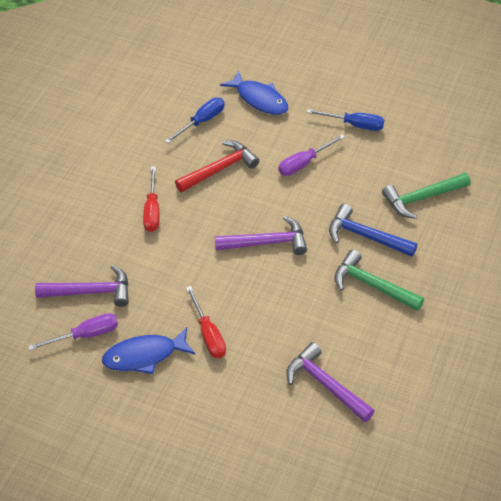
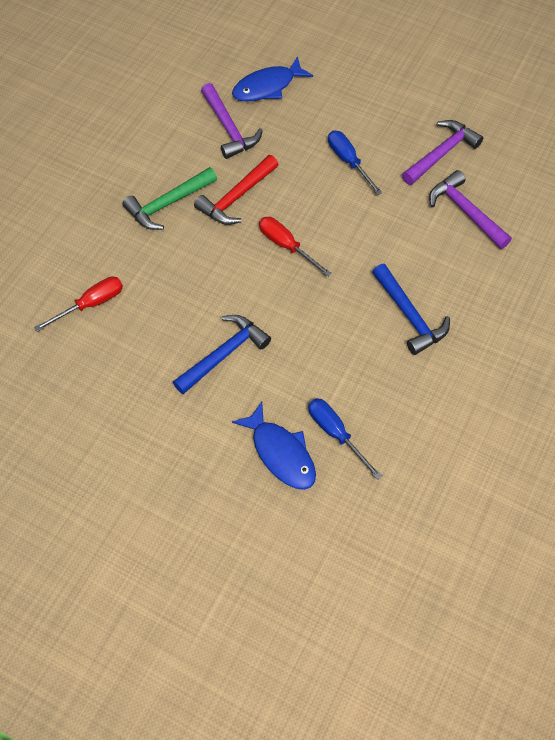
blue hammer: 1 -> 2
green hammer: 2 -> 1
purple screwdriver: 2 -> 0

